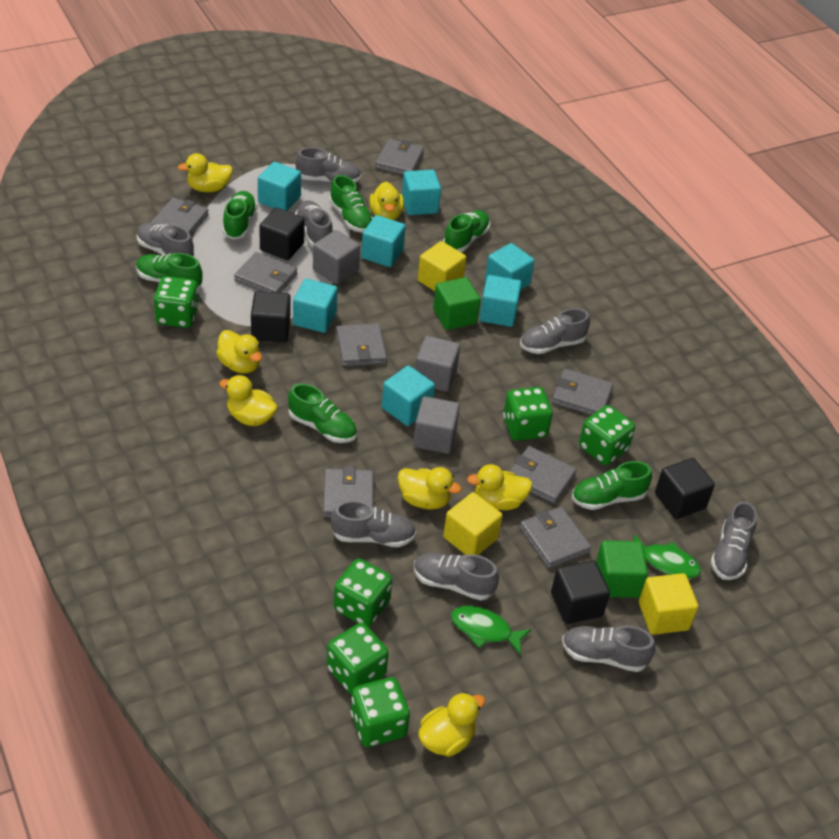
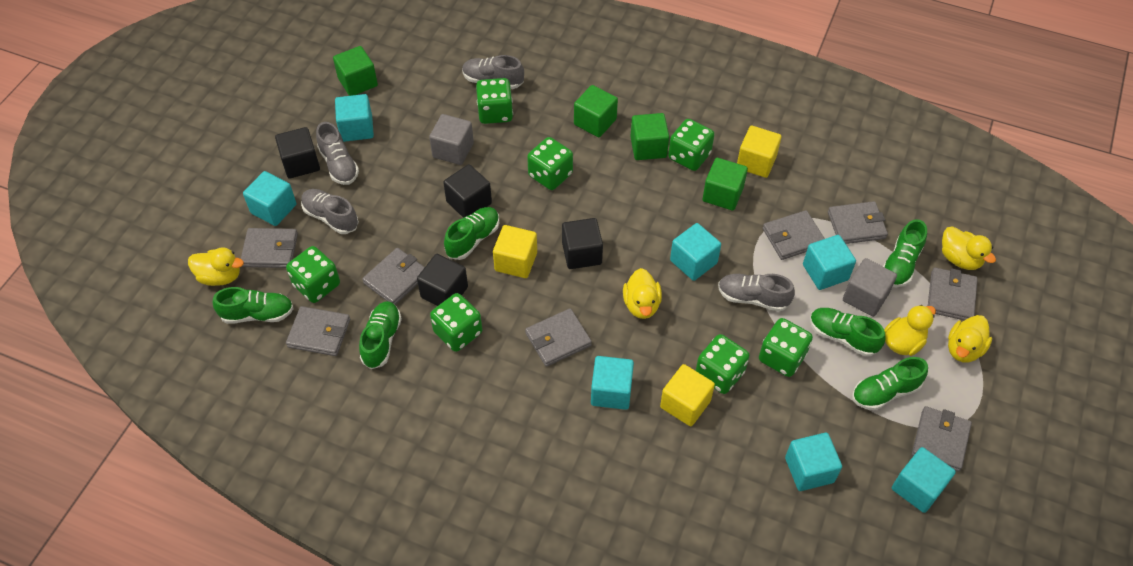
green cube: 2 -> 4
green dice: 6 -> 7
green fish: 2 -> 0
grey cube: 3 -> 2
grey shoe: 8 -> 4
yellow duck: 7 -> 5

